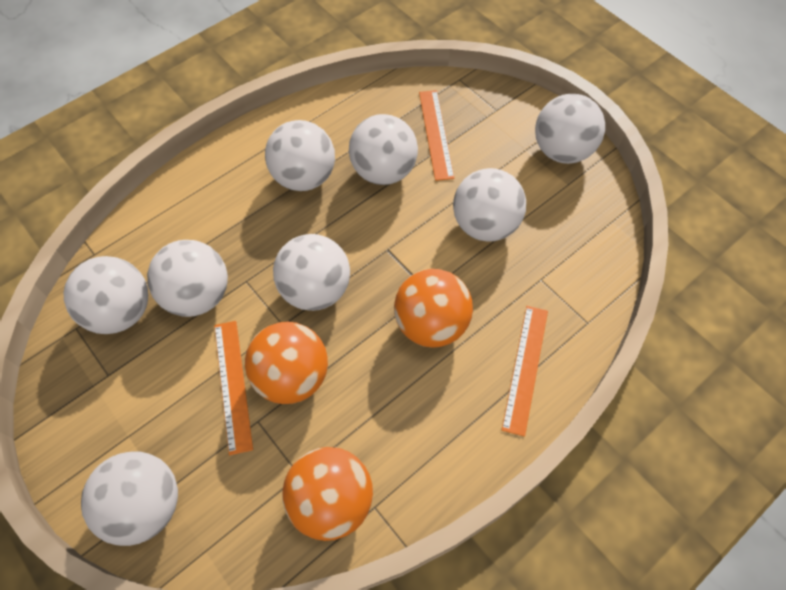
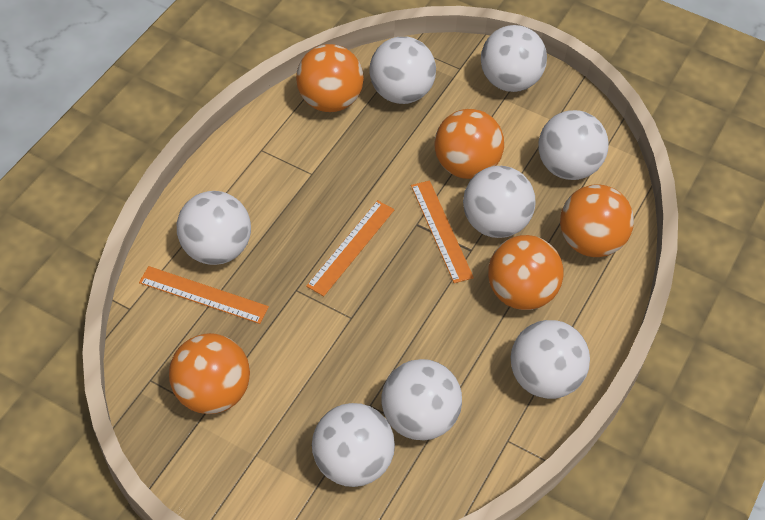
orange ball: 3 -> 5

